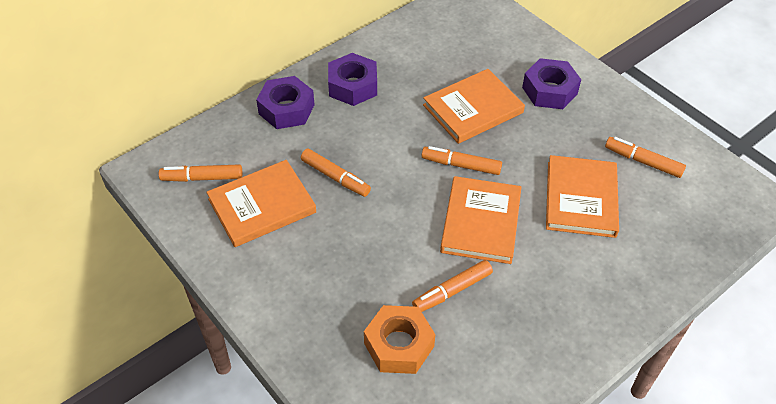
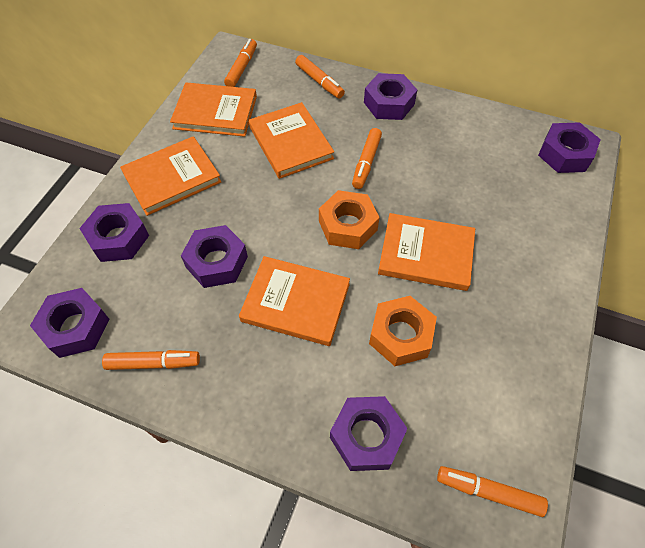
orange book: 4 -> 5
orange nut: 1 -> 2
purple nut: 3 -> 6

